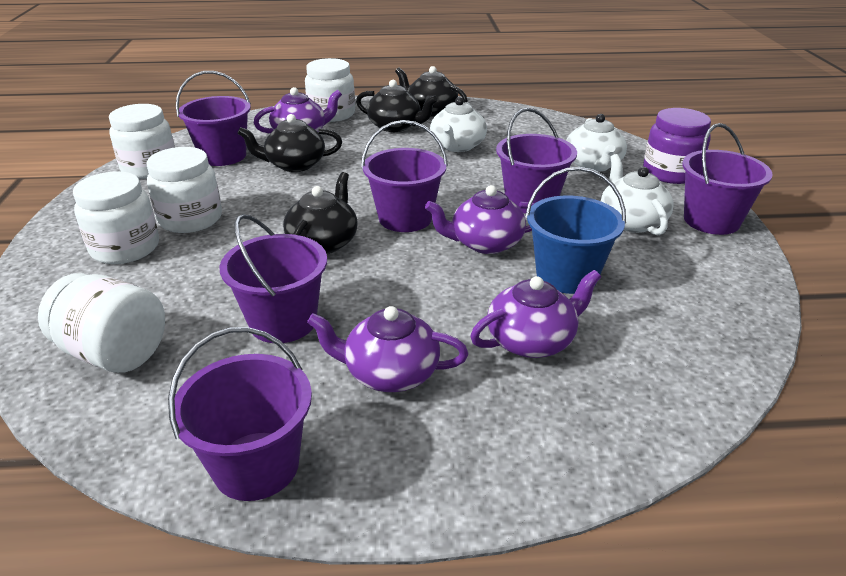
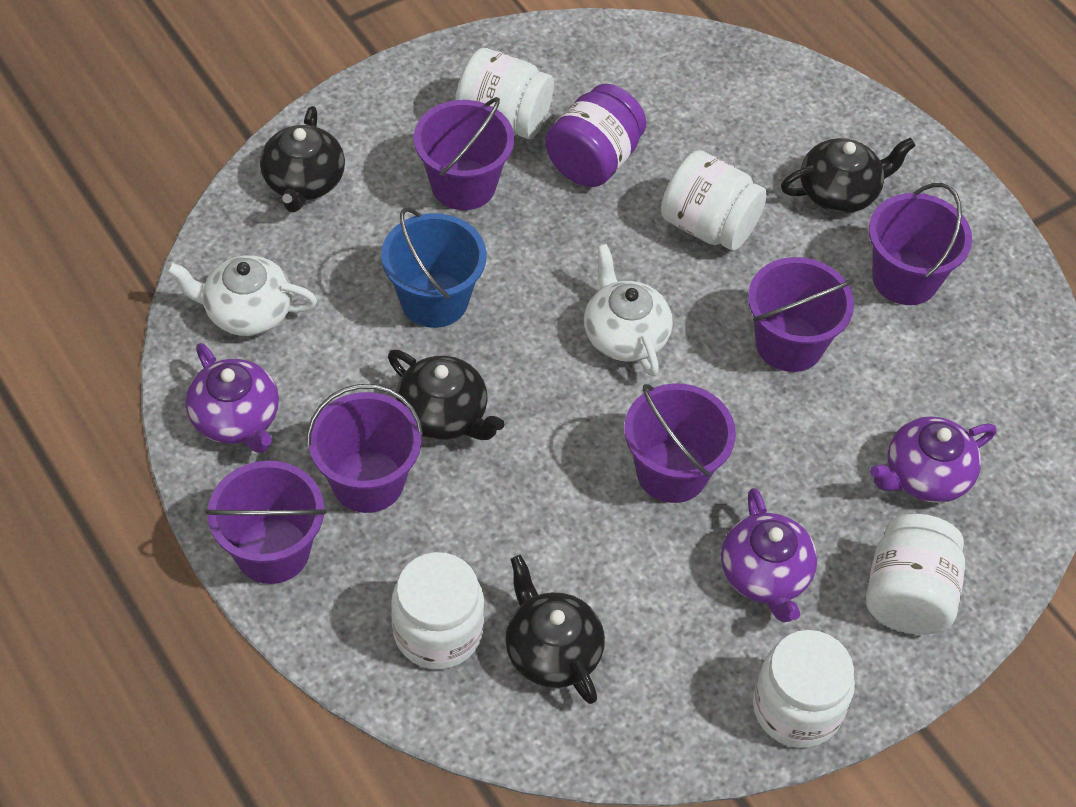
purple teapot: 4 -> 3
white teapot: 3 -> 2

